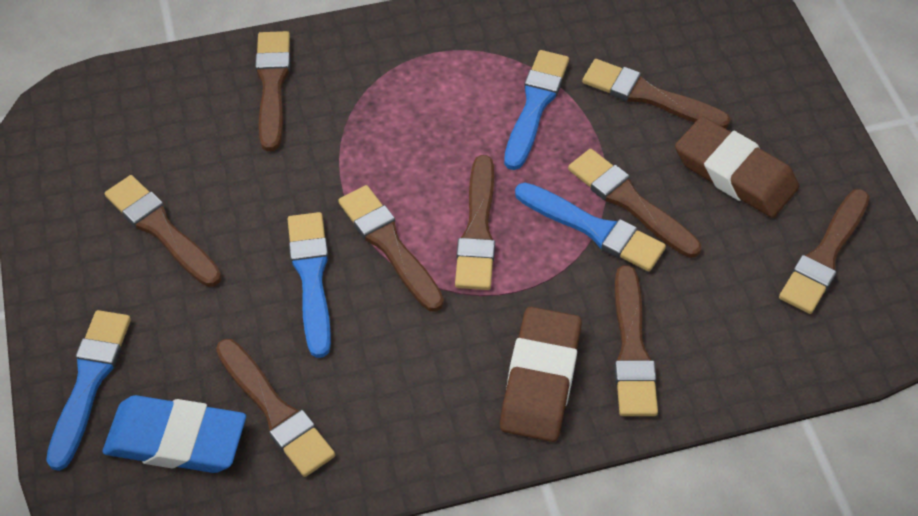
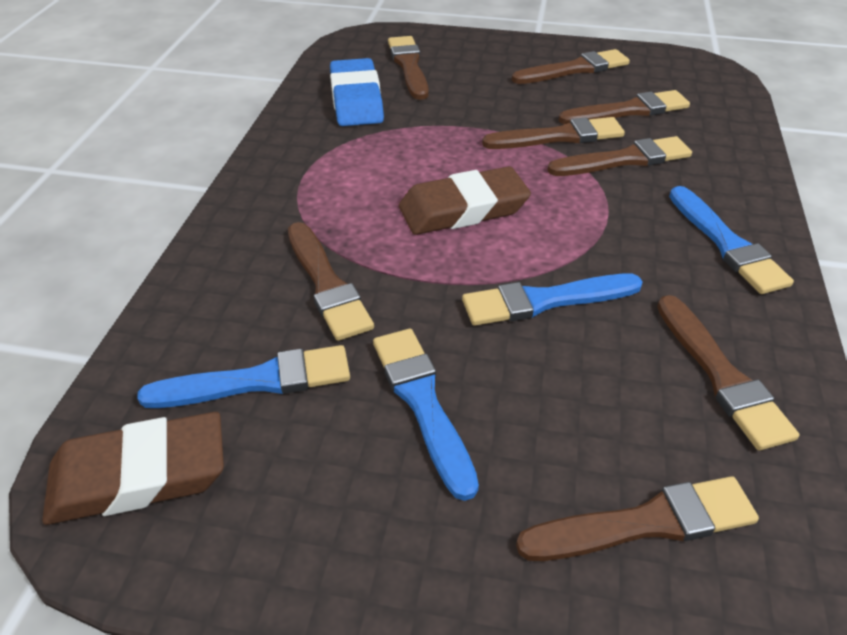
brown brush: 9 -> 8

